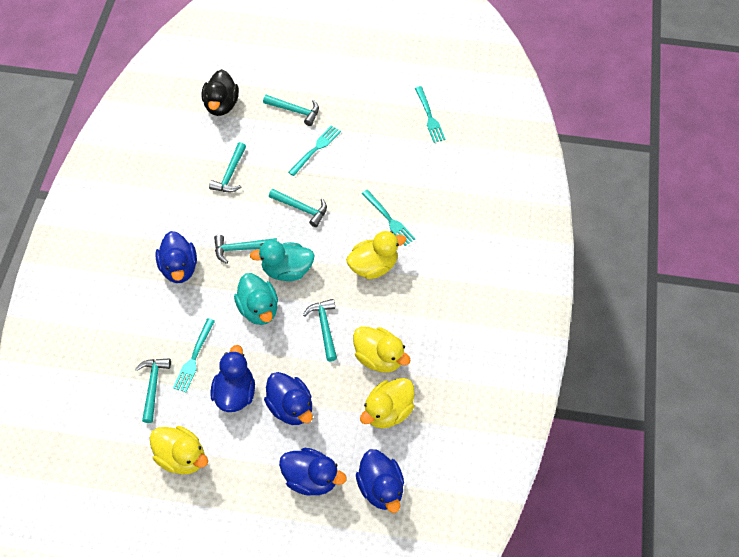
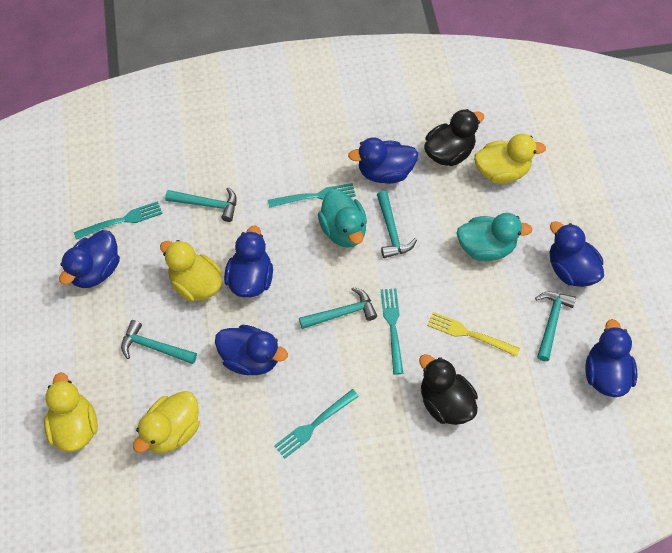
black duck: 1 -> 2
blue duck: 5 -> 6
turquoise hammer: 6 -> 5
yellow fork: 0 -> 1

